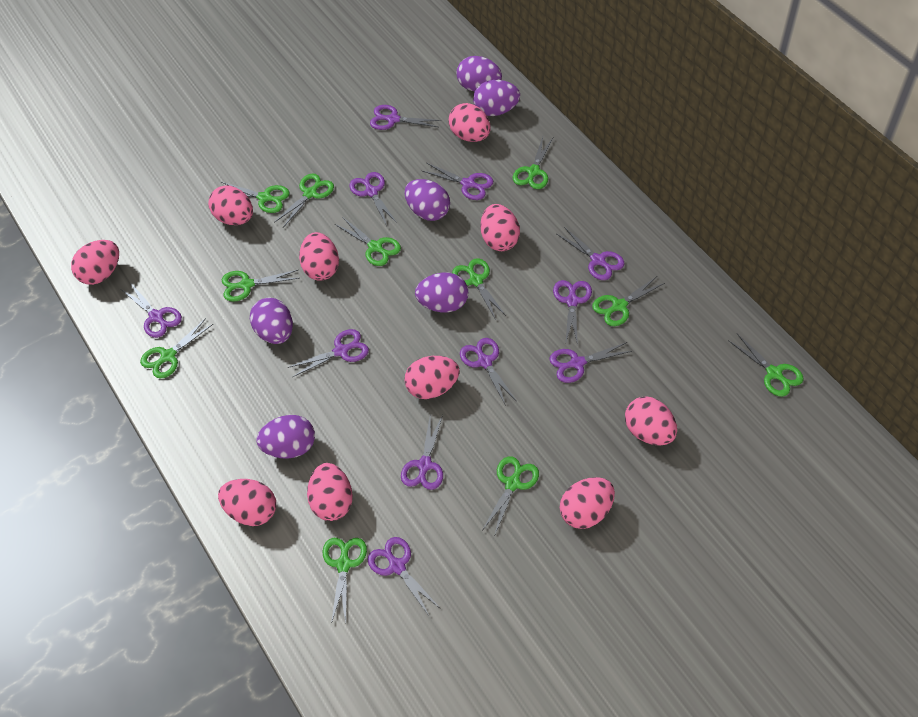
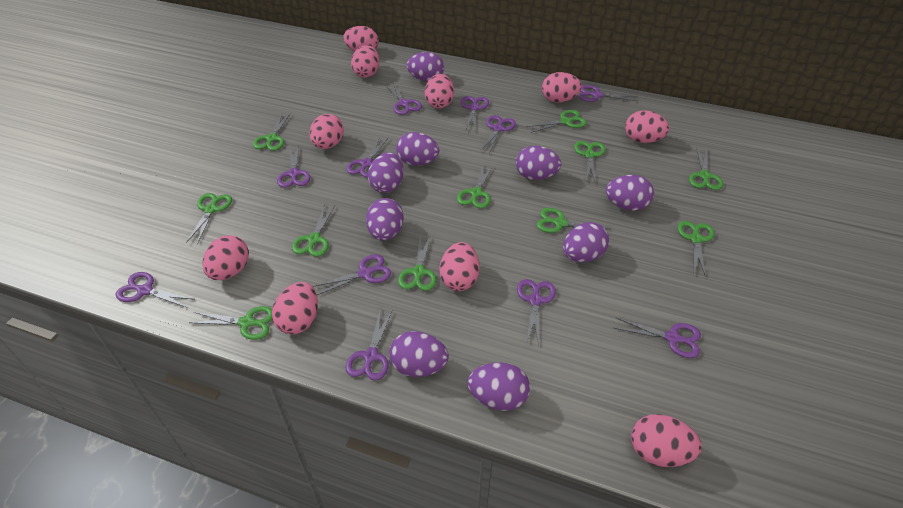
purple egg: 6 -> 9

